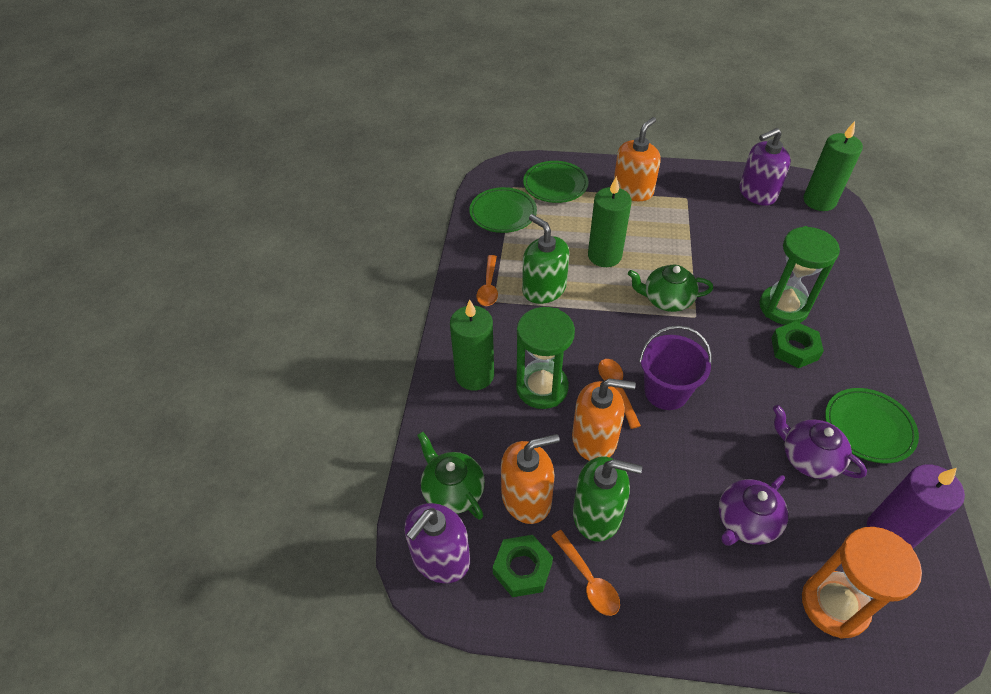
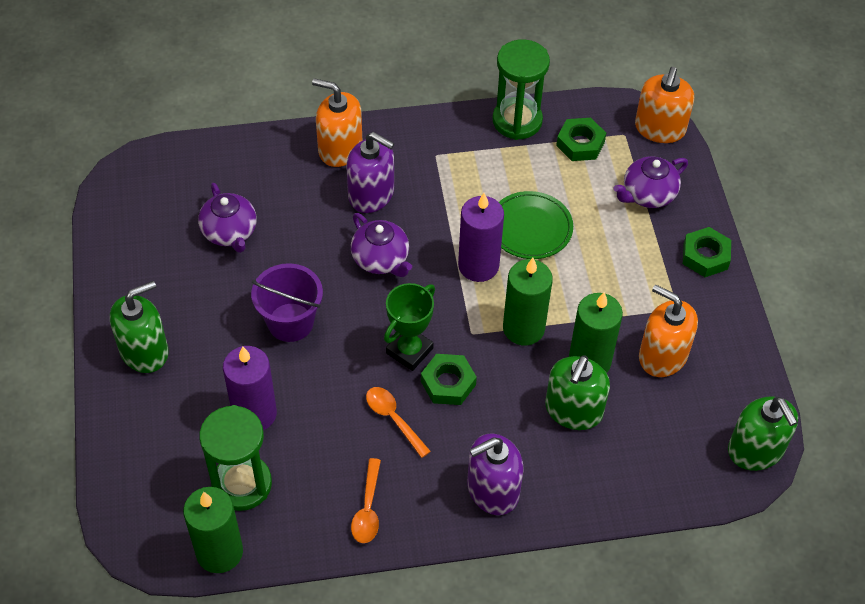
green nut: 2 -> 3
green plate: 3 -> 1
green soap dispenser: 2 -> 3
green teapot: 2 -> 0
green trophy: 0 -> 1
orange hourglass: 1 -> 0
orange spoon: 3 -> 2
purple candle: 1 -> 2
purple teapot: 2 -> 3

